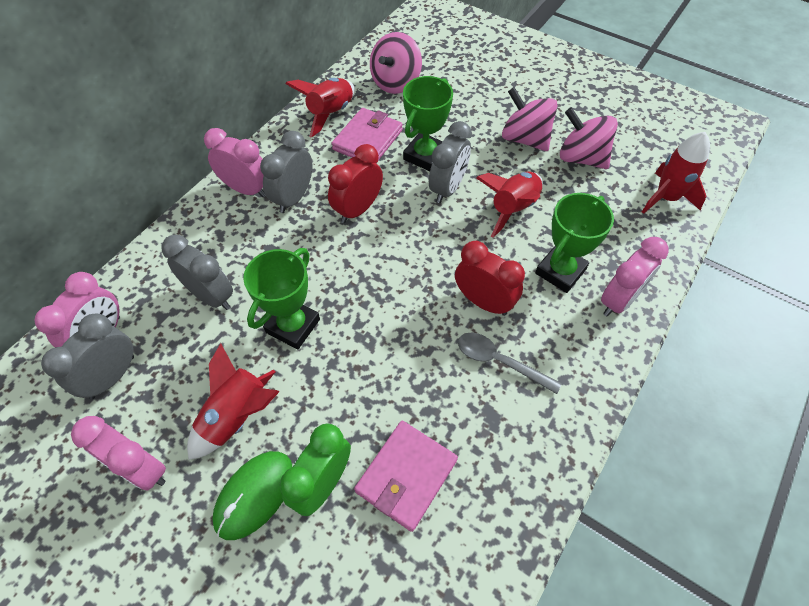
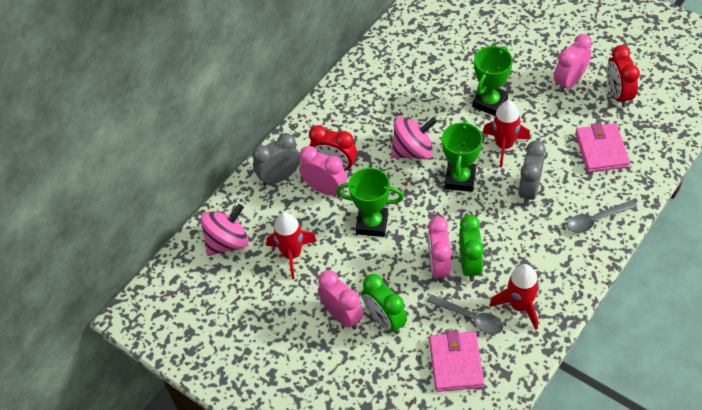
green clock: 1 -> 2
green mouse: 1 -> 0
grey clock: 4 -> 2
grey spoon: 1 -> 2
pink spinning top: 3 -> 2
red rocket: 4 -> 3

